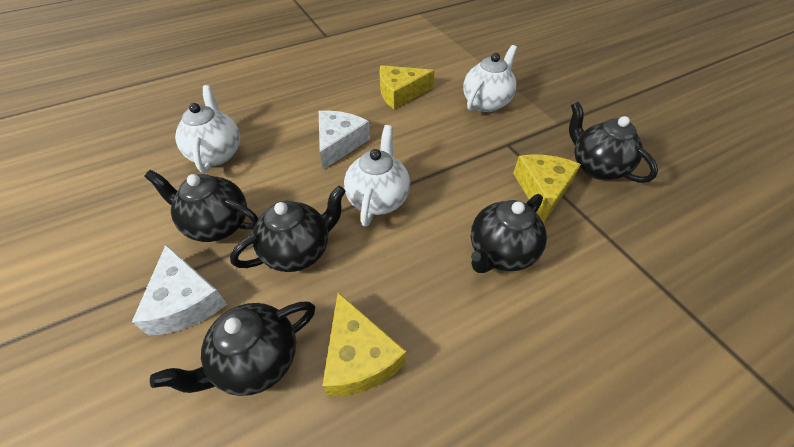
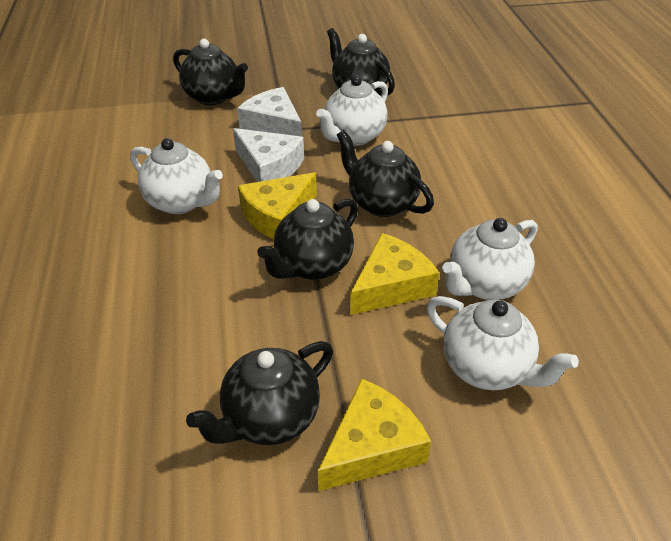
white teapot: 3 -> 4

